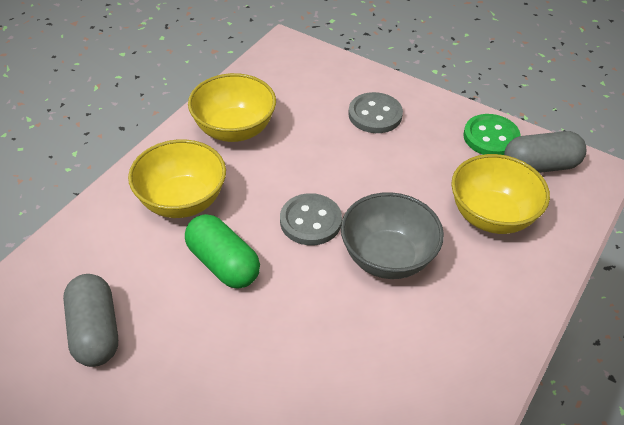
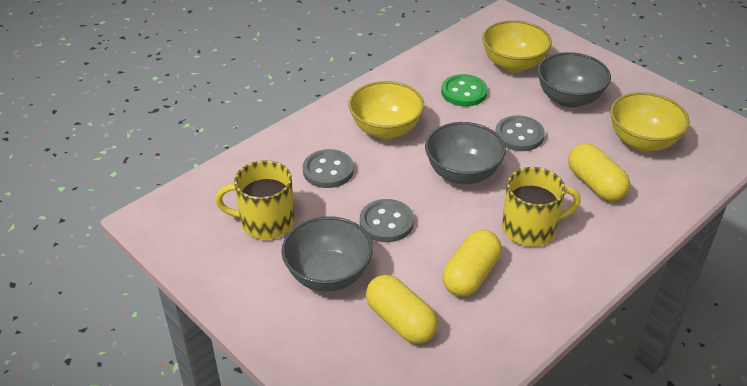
green capsule: 1 -> 0
grey bowl: 1 -> 3
grey button: 2 -> 3
grey capsule: 2 -> 0
yellow capsule: 0 -> 3
yellow mug: 0 -> 2

